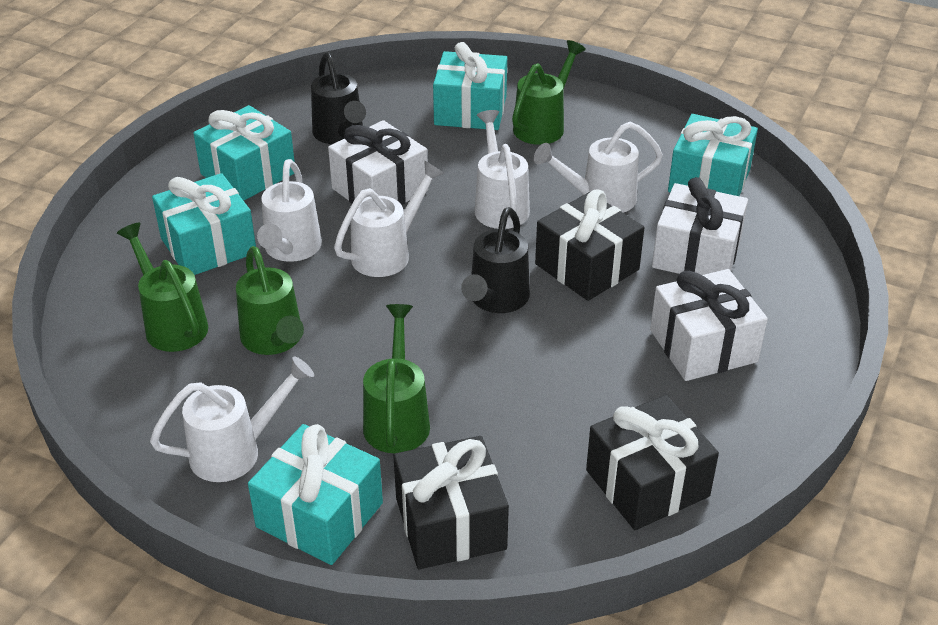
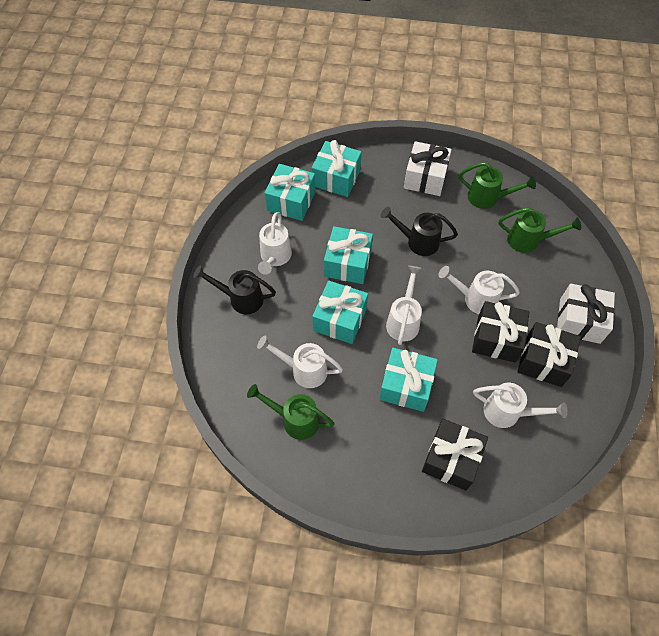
green watering can: 4 -> 3
white gift: 3 -> 2

